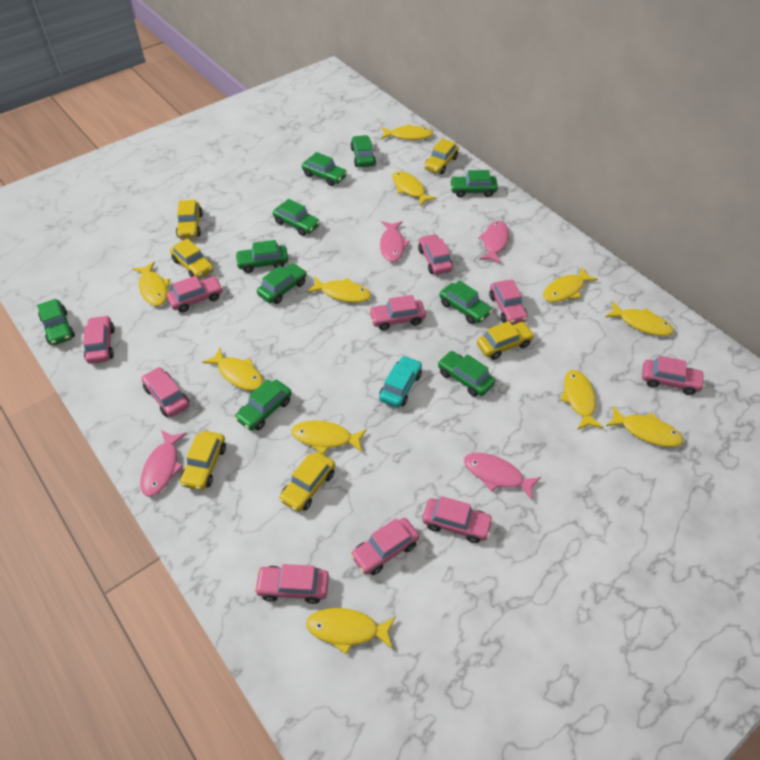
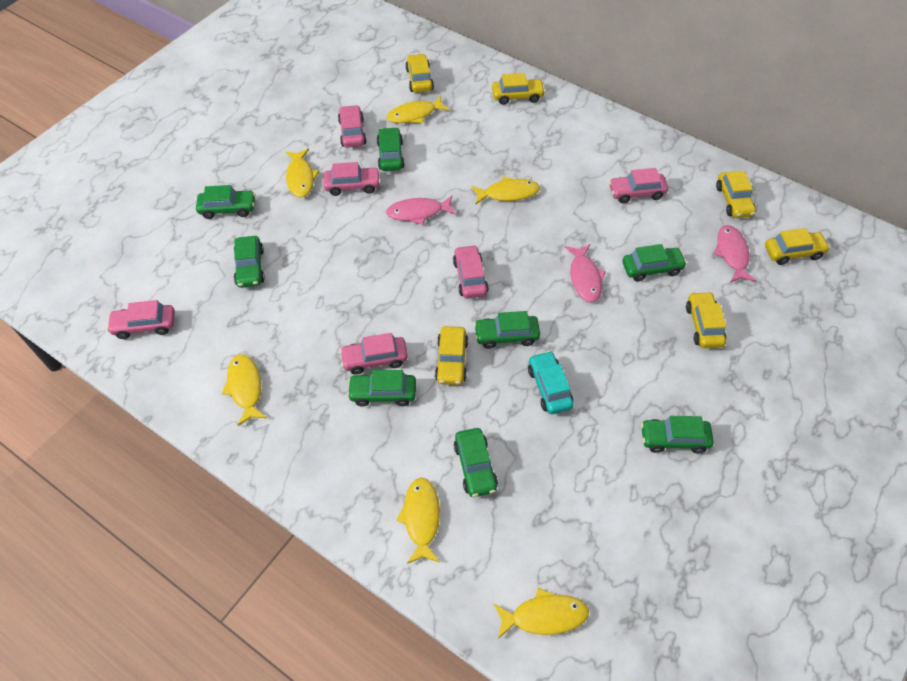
green car: 10 -> 8
pink car: 10 -> 6
pink fish: 4 -> 3
yellow fish: 11 -> 6

